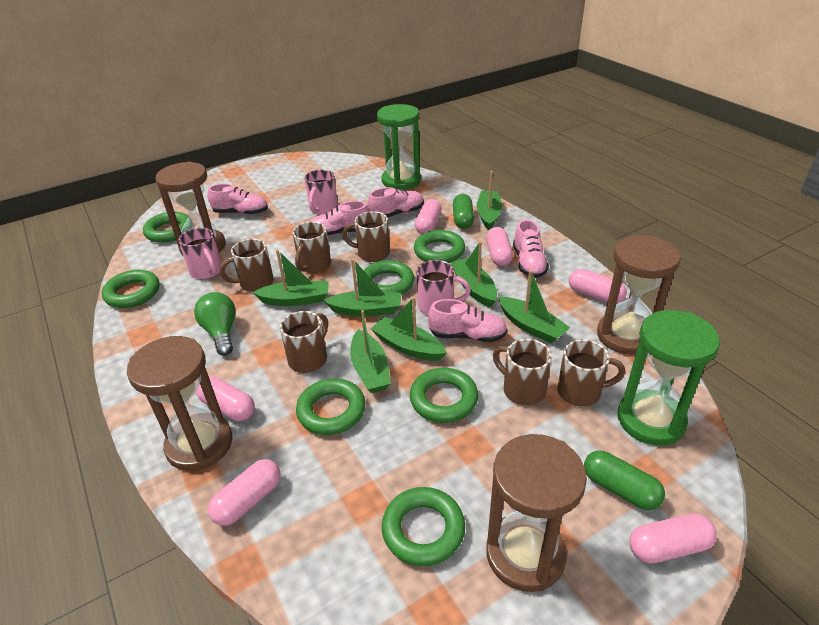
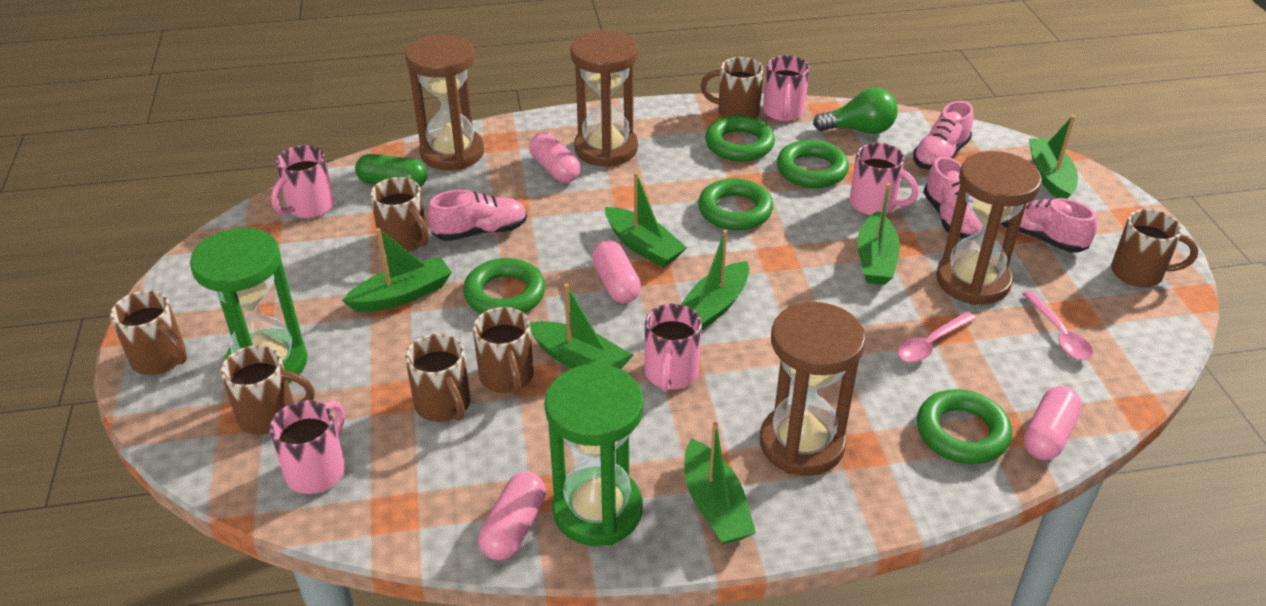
brown mug: 6 -> 7
green capsule: 2 -> 1
green ring: 7 -> 5
pink capsule: 6 -> 4
pink mug: 3 -> 5
pink shoe: 5 -> 4
pink spoon: 0 -> 2

